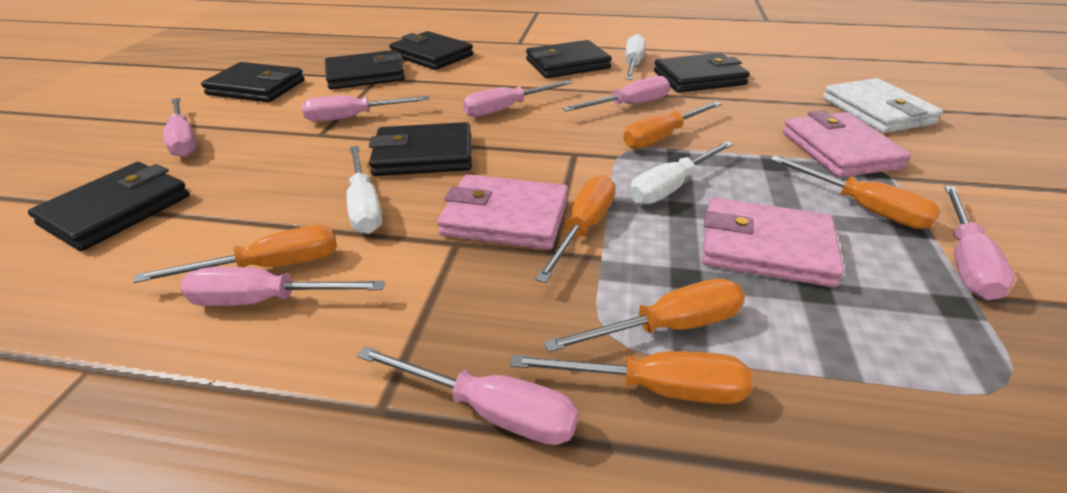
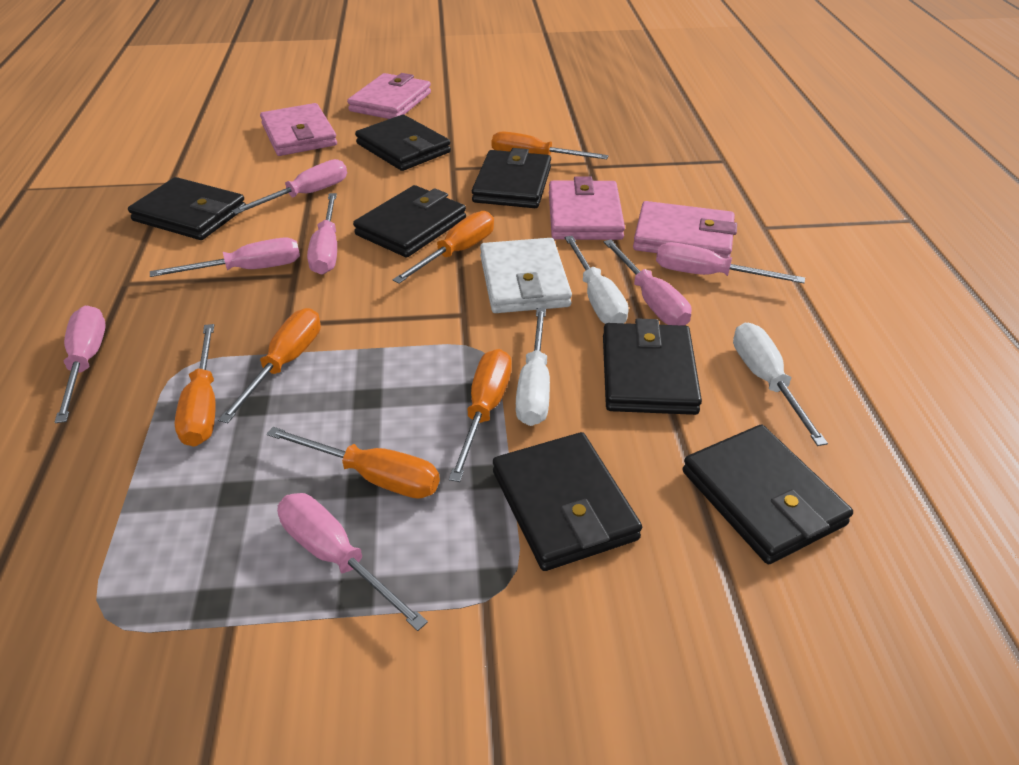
pink wallet: 3 -> 4

